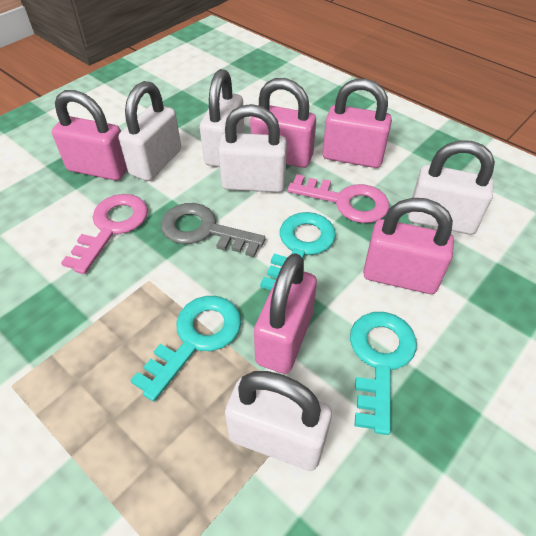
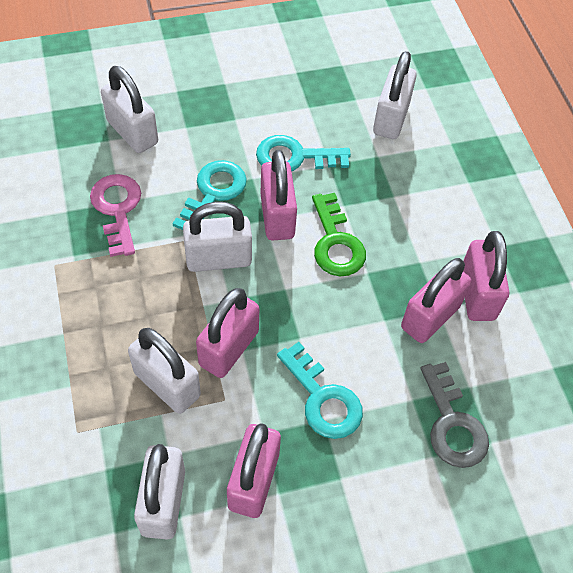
green key: 0 -> 1
pink key: 2 -> 1

